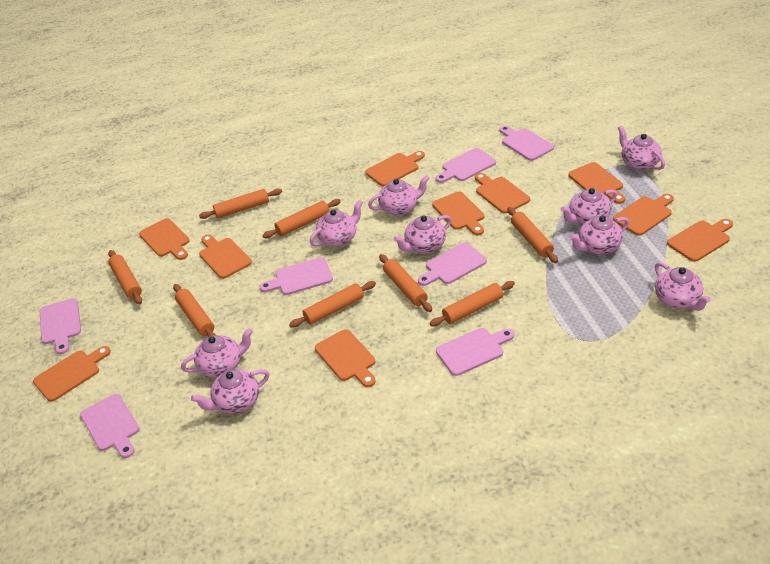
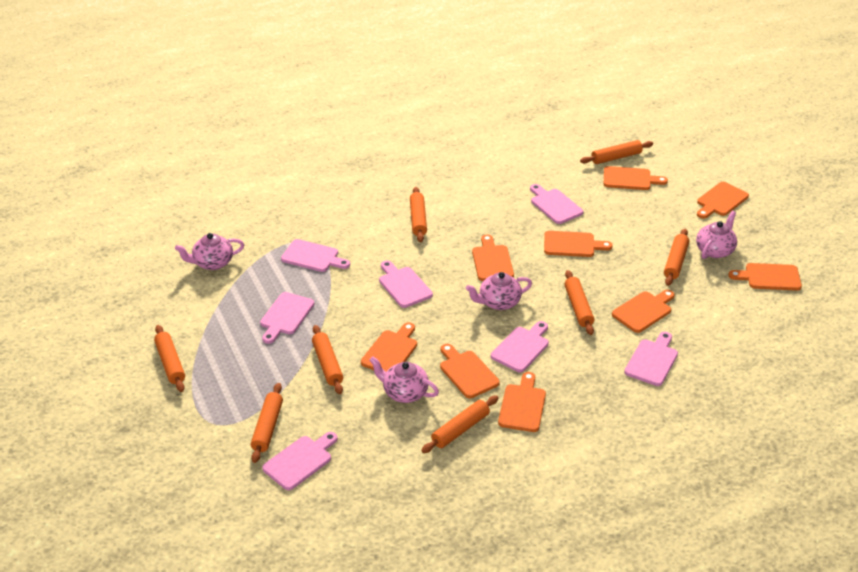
orange cutting board: 10 -> 9
pink teapot: 9 -> 4

